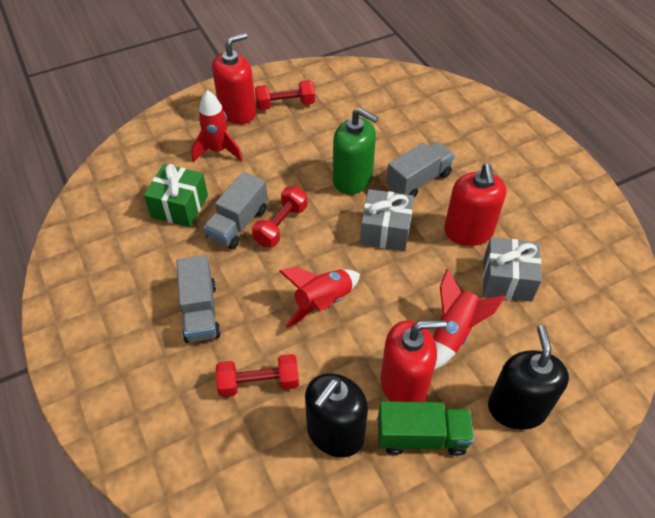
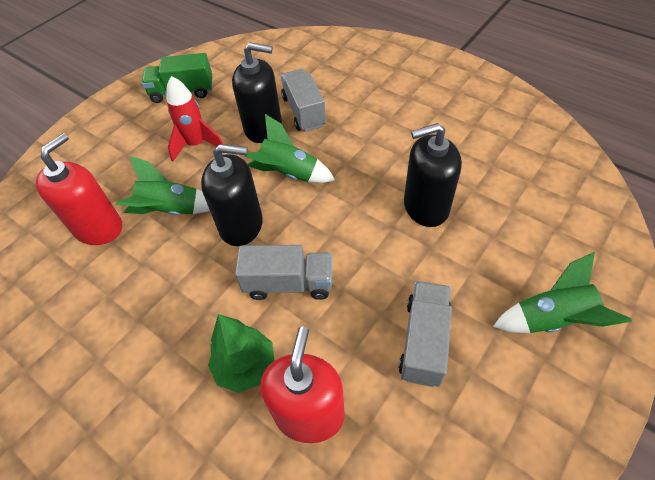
black soap dispenser: 2 -> 3
green gift: 1 -> 0
green rocket: 0 -> 3
green soap dispenser: 1 -> 0
green tree: 0 -> 1
grey gift: 2 -> 0
red dumbbell: 3 -> 0
red rocket: 3 -> 1
red soap dispenser: 3 -> 2

